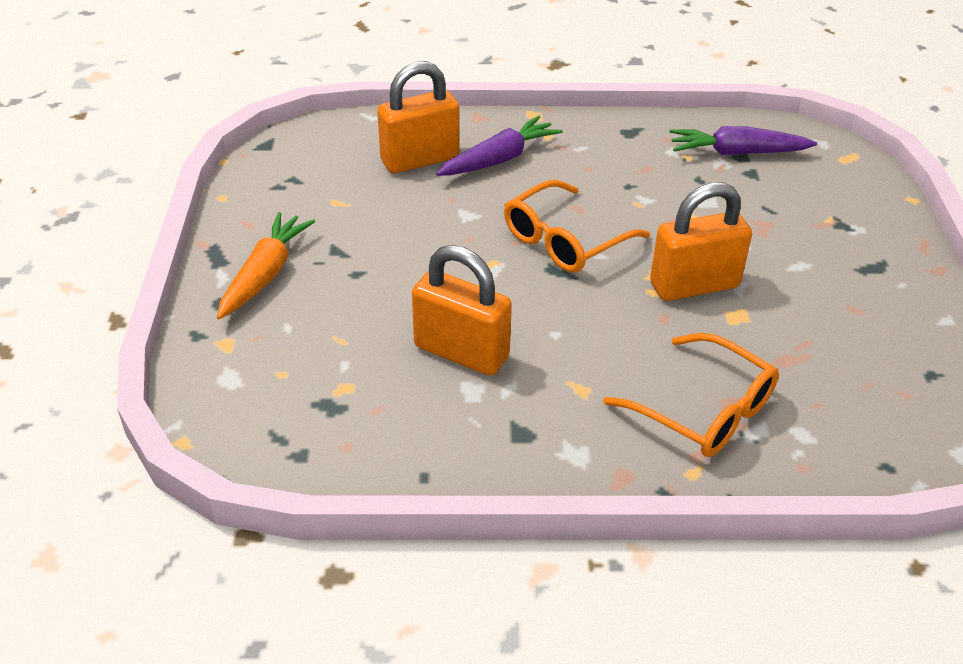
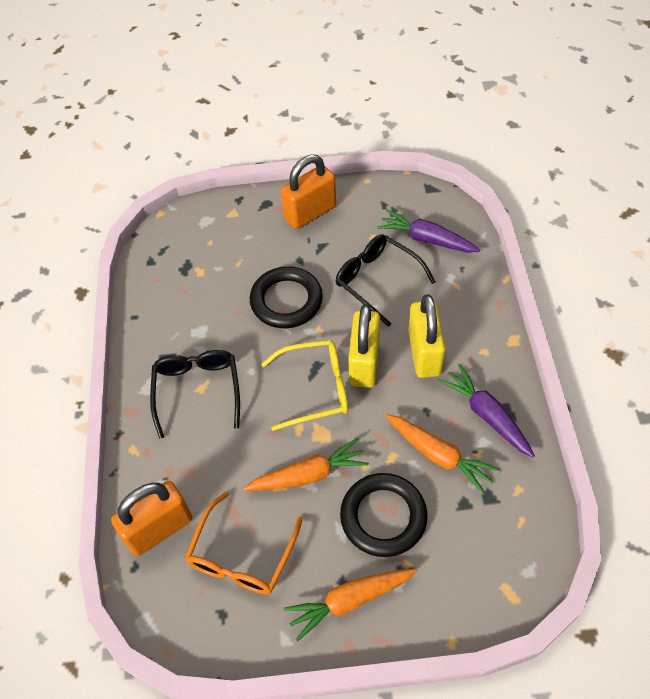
black glasses: 0 -> 2
black ring: 0 -> 2
orange carrot: 1 -> 3
orange glasses: 2 -> 1
orange padlock: 3 -> 2
yellow glasses: 0 -> 1
yellow padlock: 0 -> 2

